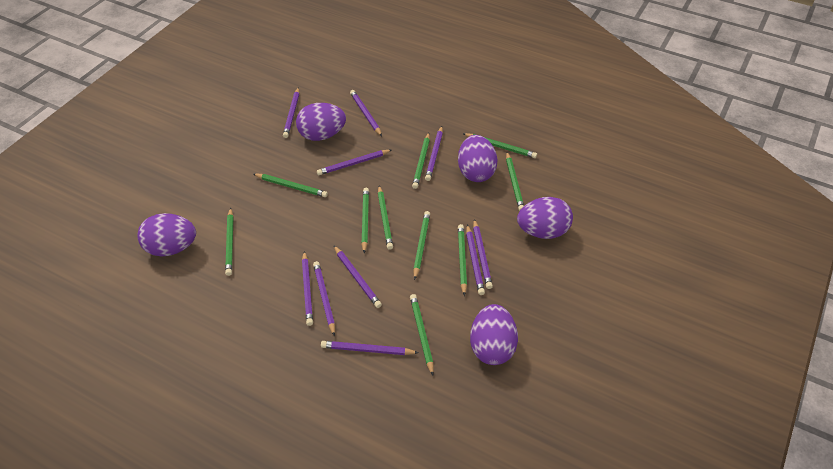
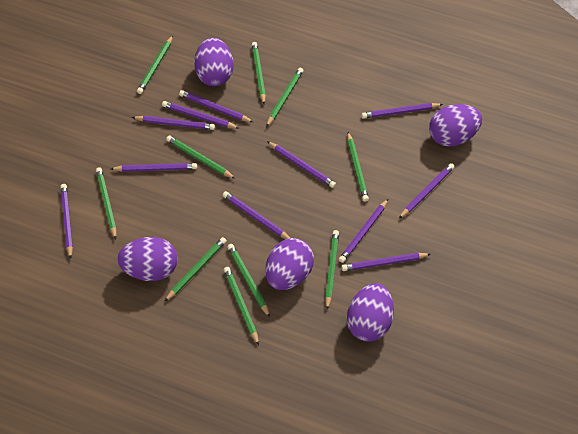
purple pencil: 10 -> 11

